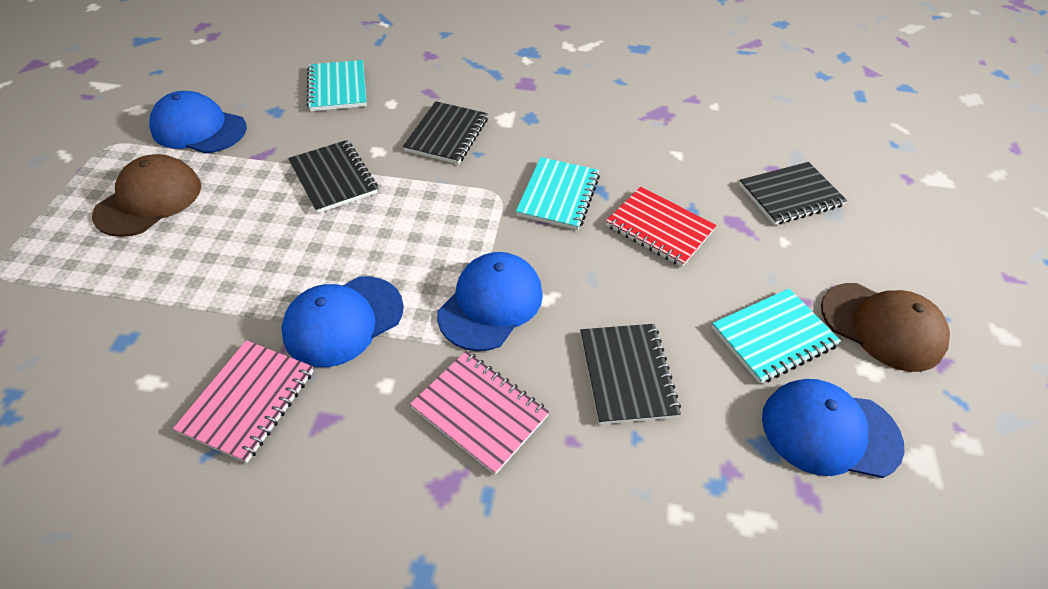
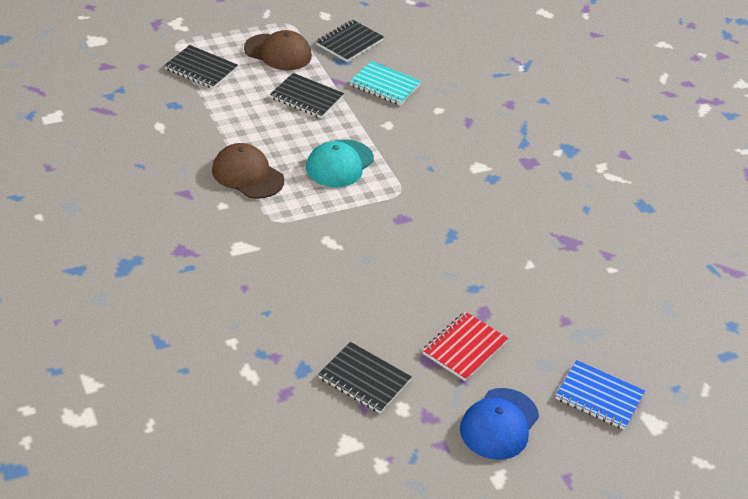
blue cap: 4 -> 1
blue notebook: 0 -> 1
pink notebook: 2 -> 0
turquoise cap: 0 -> 1
turquoise notebook: 3 -> 1

